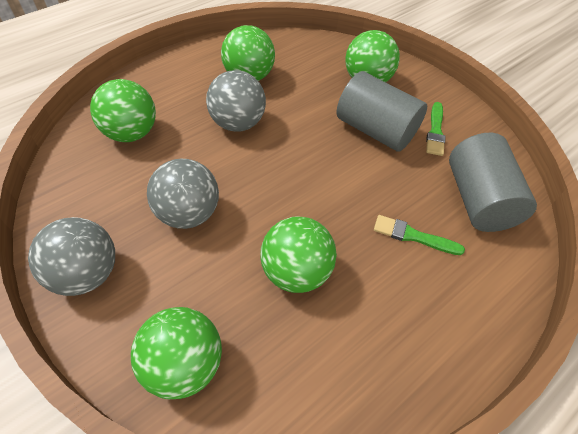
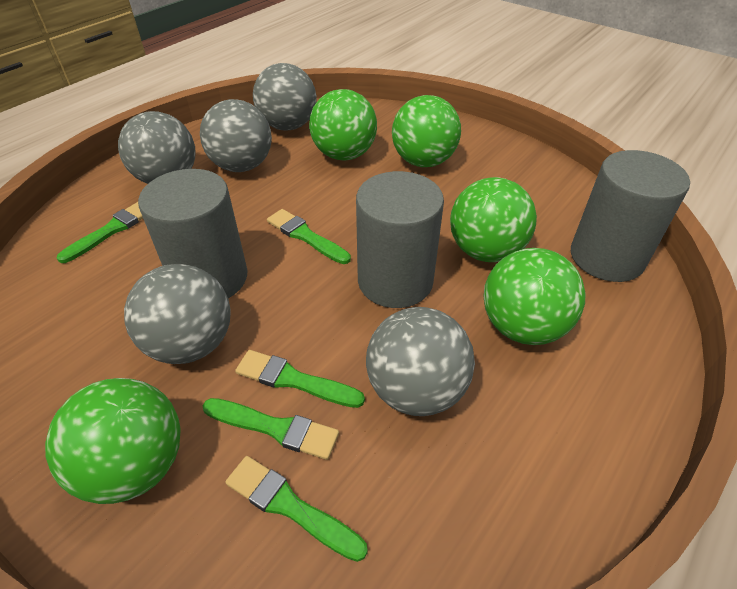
green brush: 2 -> 5
grey ball: 3 -> 5
grey cylinder: 2 -> 3

